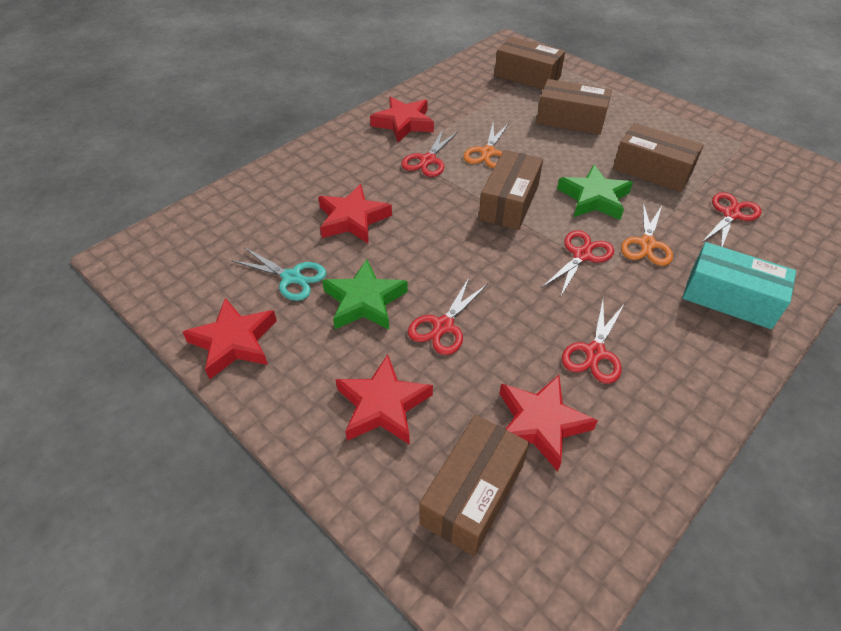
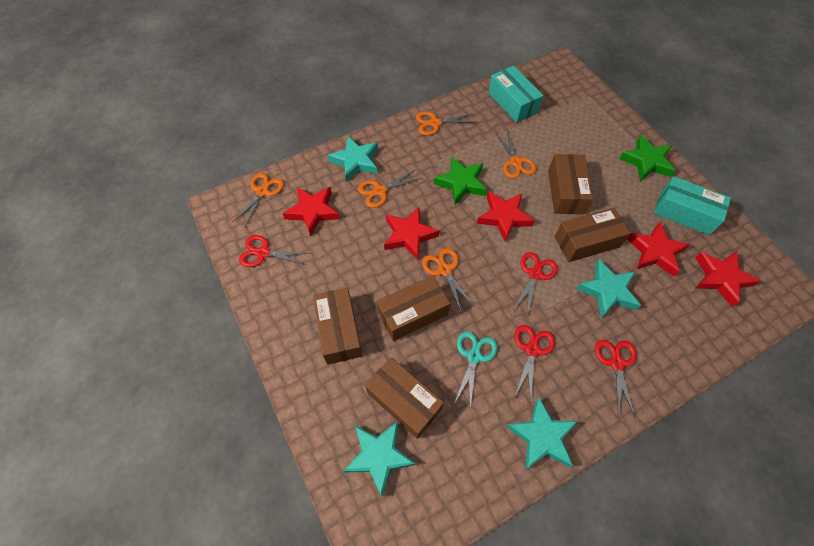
orange scissors: 2 -> 5
red scissors: 5 -> 4
turquoise box: 1 -> 2
turquoise star: 0 -> 4

